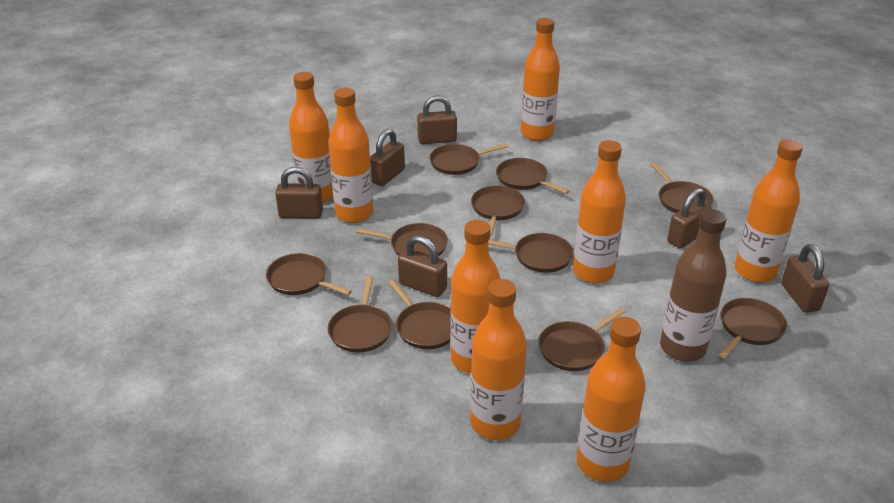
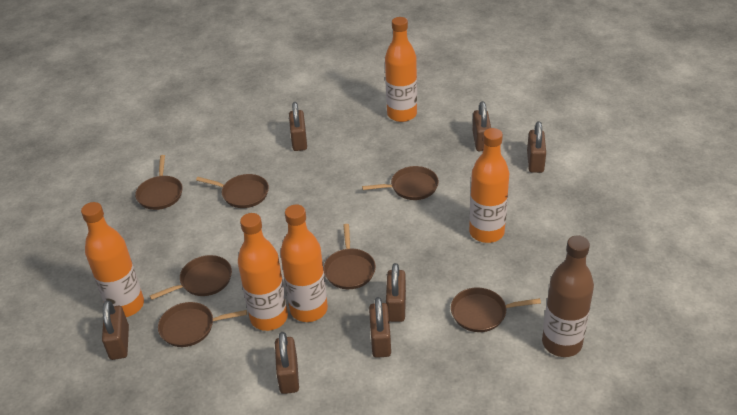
brown padlock: 6 -> 7
brown pan: 11 -> 7
orange bottle: 8 -> 5

